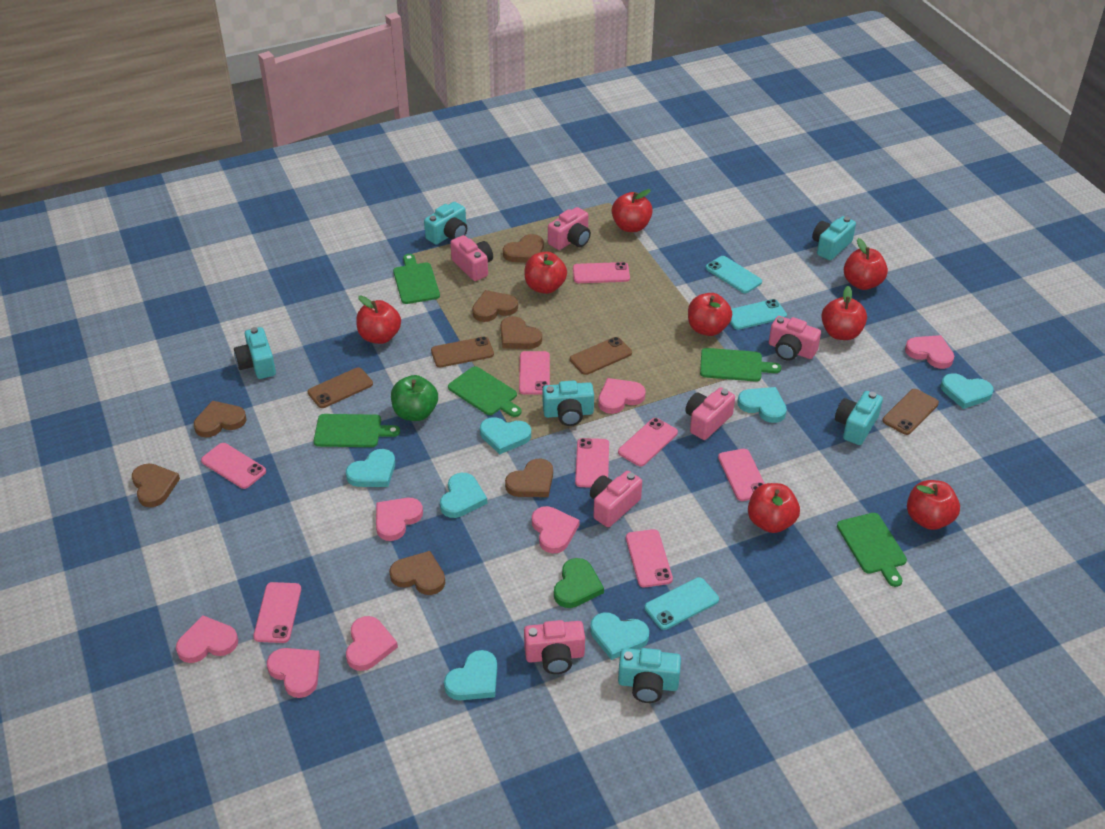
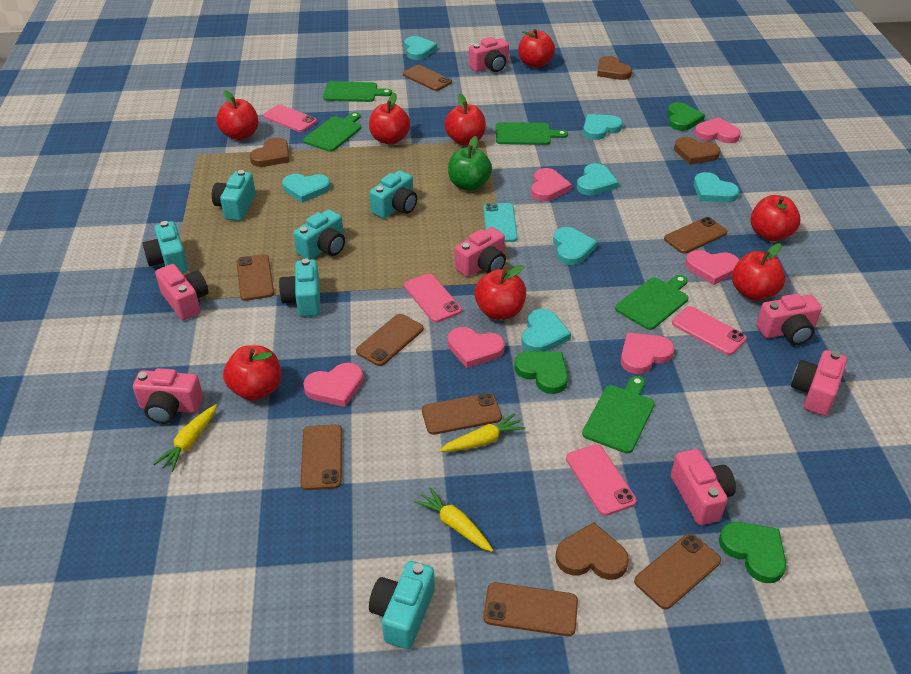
brown heart: 7 -> 4
brown phone: 4 -> 8
green heart: 1 -> 3
pink camera: 6 -> 7
pink heart: 7 -> 6
pink phone: 8 -> 4
turquoise phone: 3 -> 1
yellow carrot: 0 -> 3

